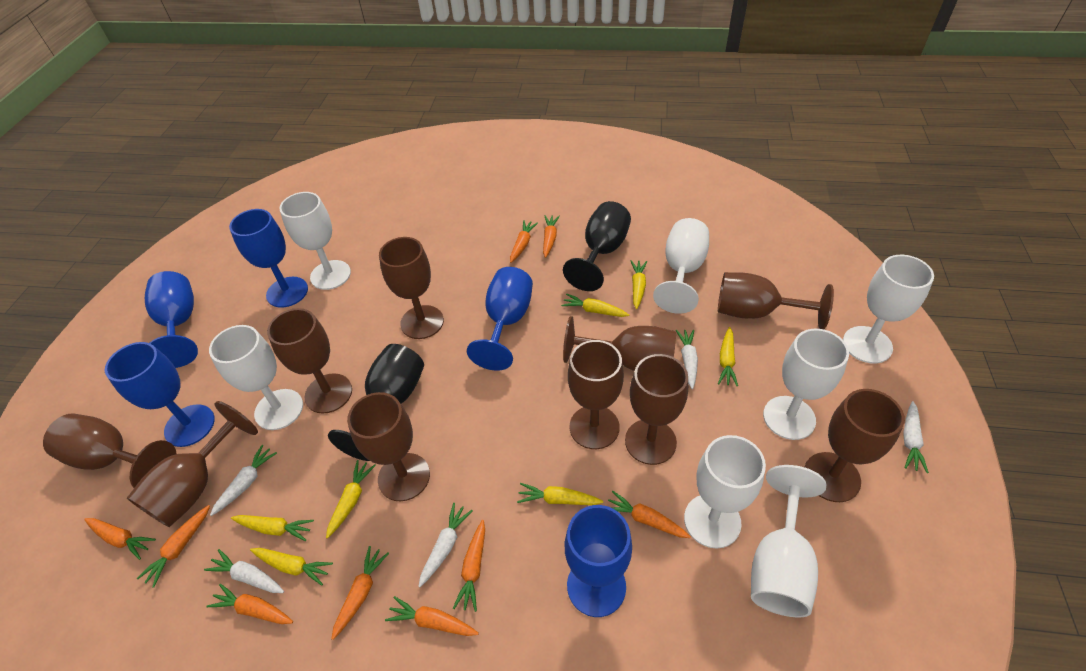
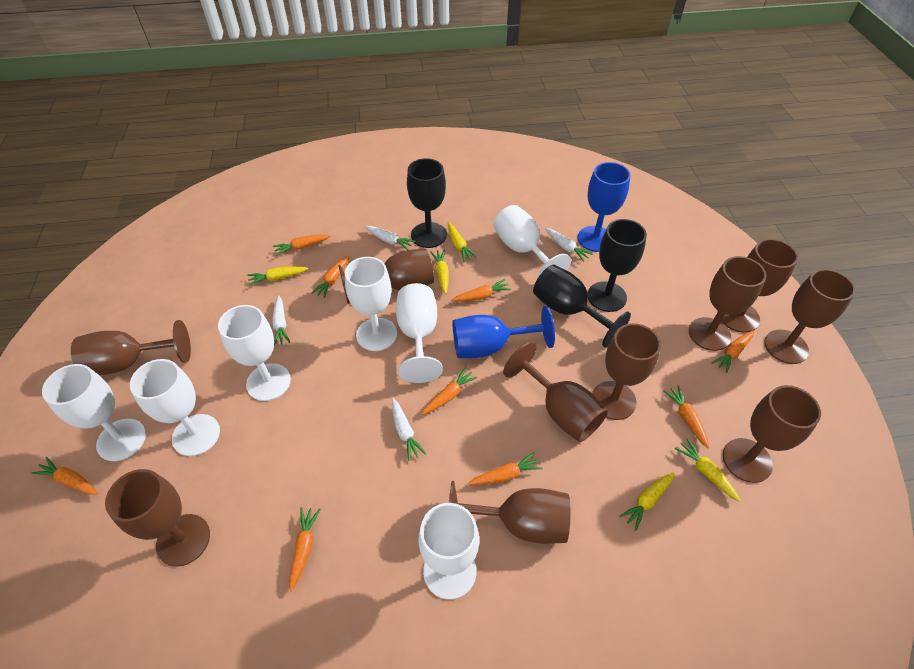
black goblet: 2 -> 3
blue goblet: 5 -> 2
white carrot: 5 -> 4
yellow carrot: 7 -> 5

